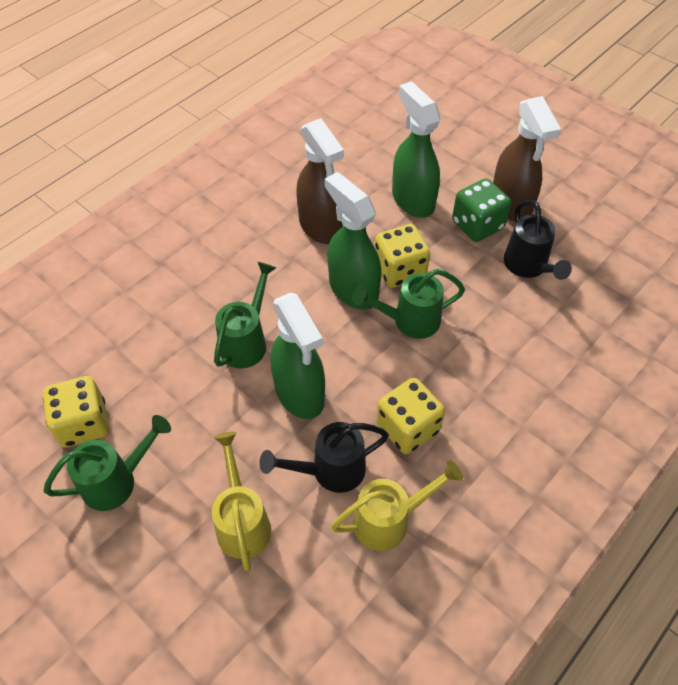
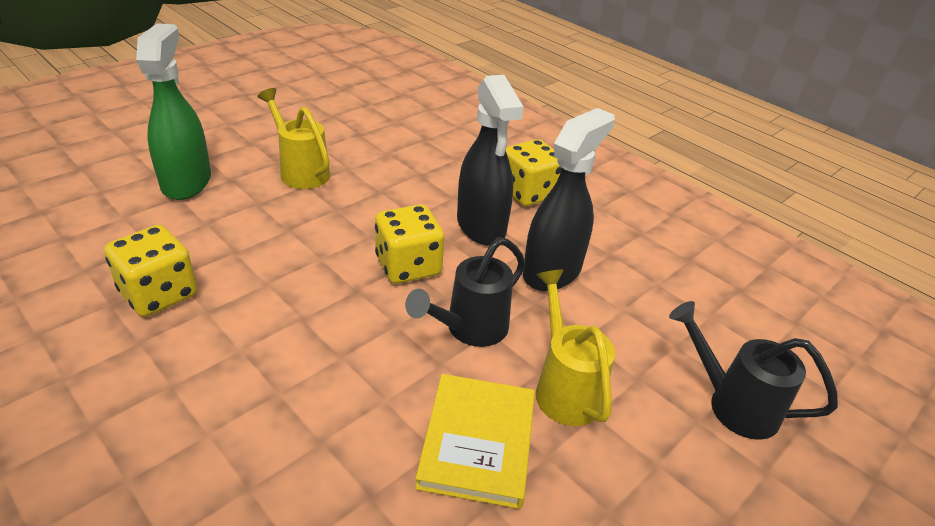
black spray bottle: 0 -> 2
brown spray bottle: 2 -> 0
green dice: 1 -> 0
green spray bottle: 3 -> 1
green watering can: 3 -> 0
yellow book: 0 -> 1

